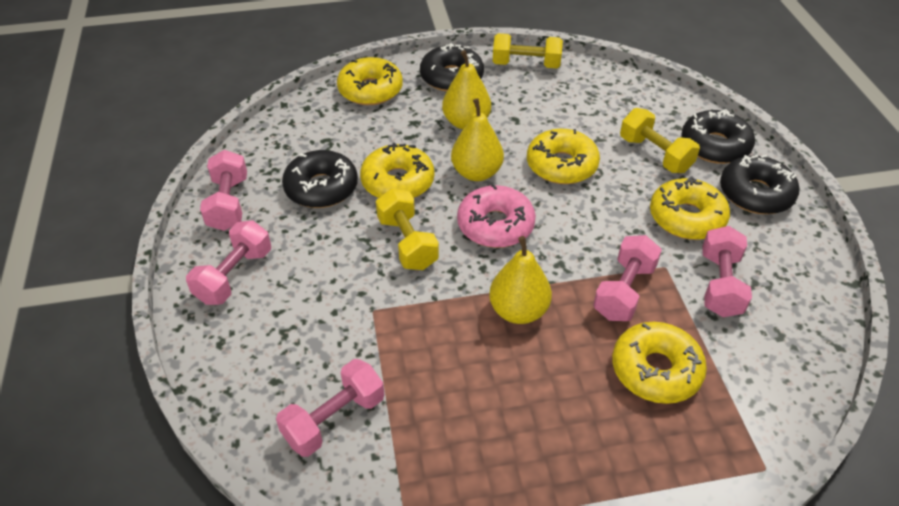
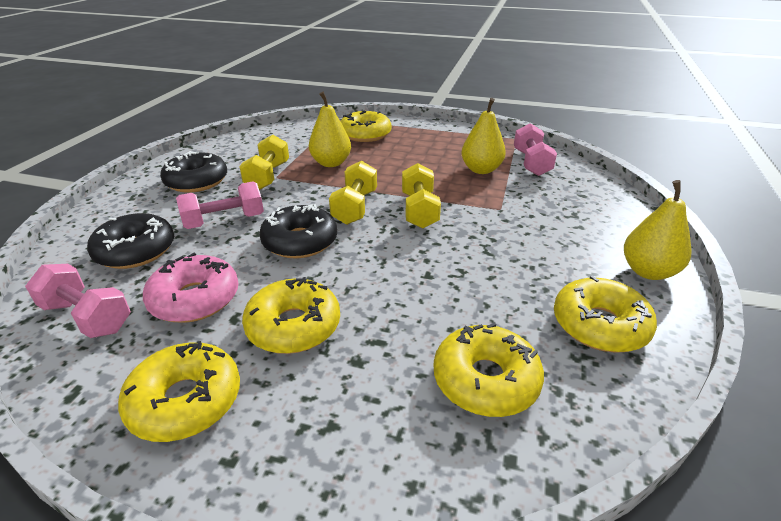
black donut: 4 -> 3
pink dumbbell: 5 -> 3

